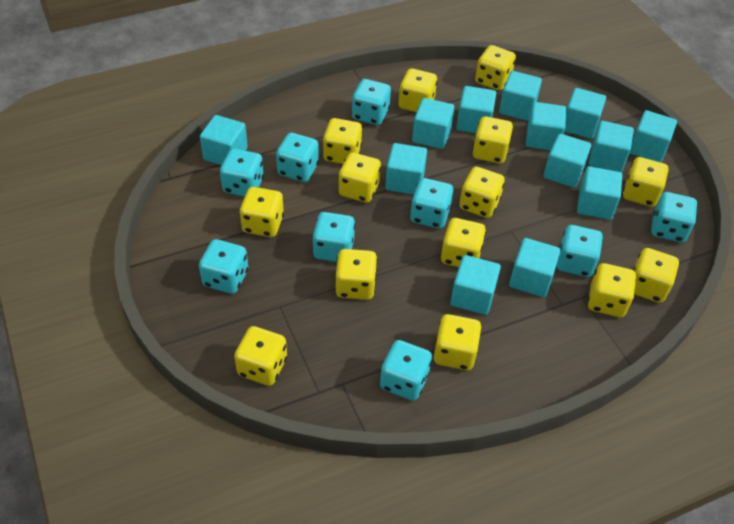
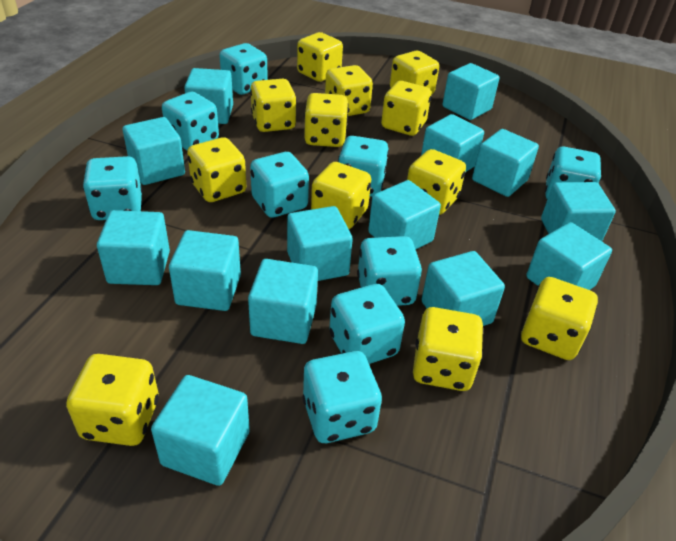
turquoise cube: 13 -> 14
yellow dice: 14 -> 12

